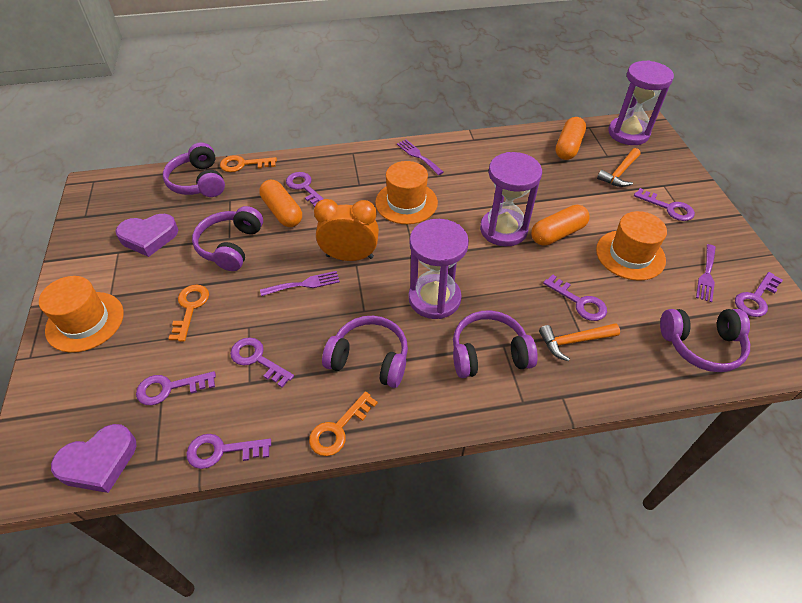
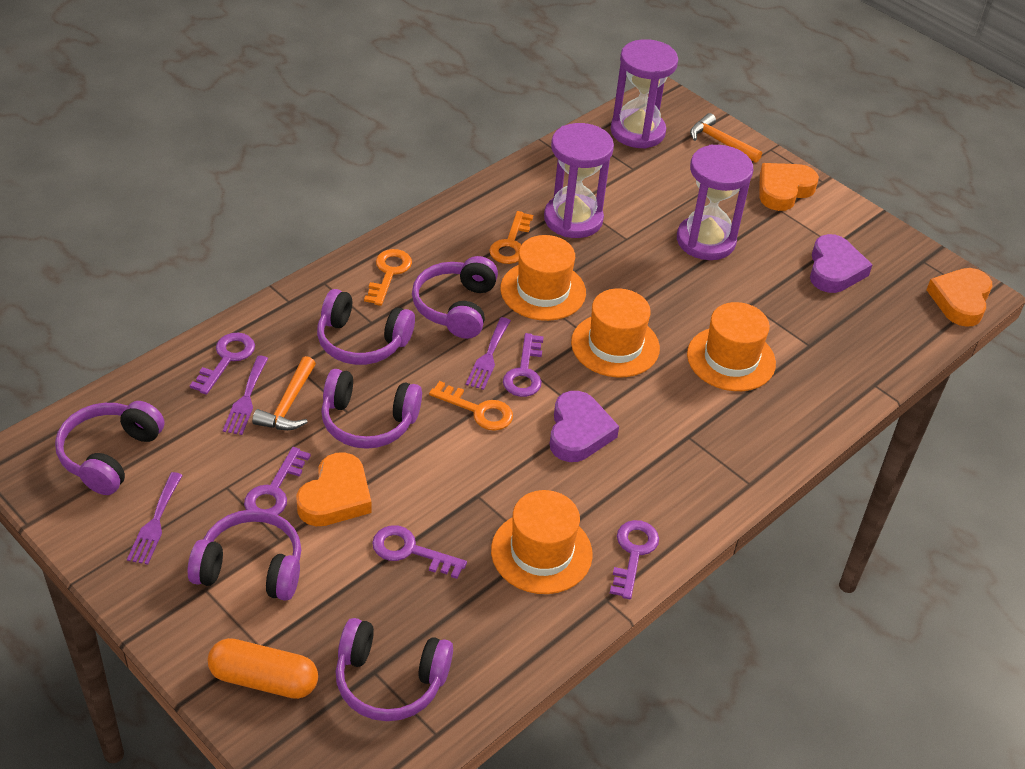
orange capsule: 3 -> 1
orange clock: 1 -> 0
orange hat: 3 -> 4
orange heart: 0 -> 3
purple headphones: 5 -> 6
purple key: 7 -> 5

